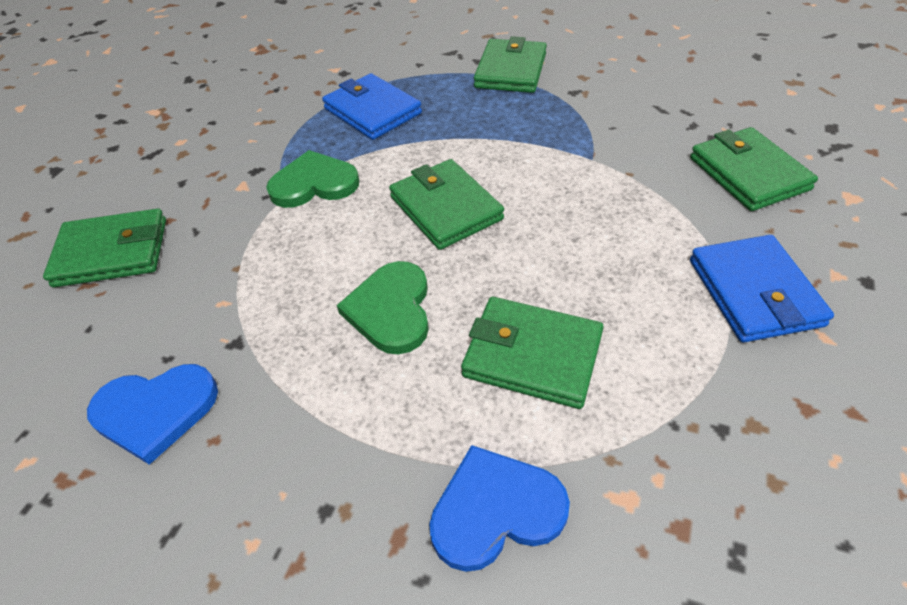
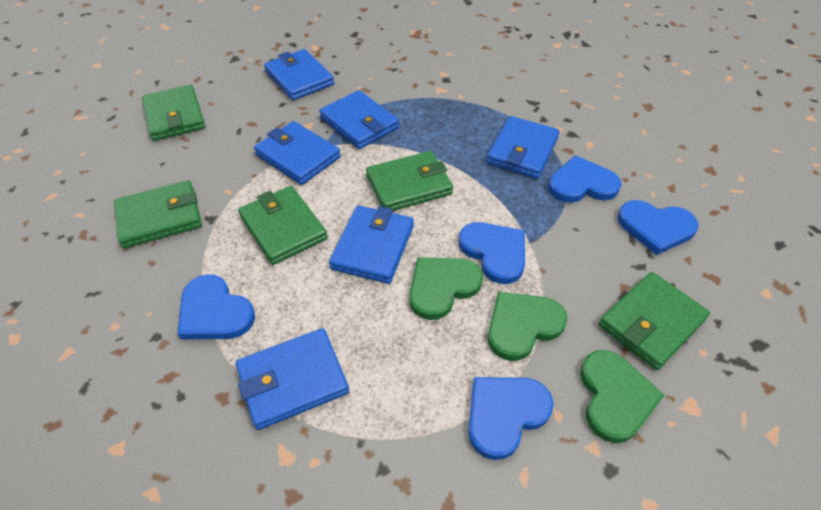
blue heart: 2 -> 5
blue wallet: 2 -> 6
green heart: 2 -> 3

